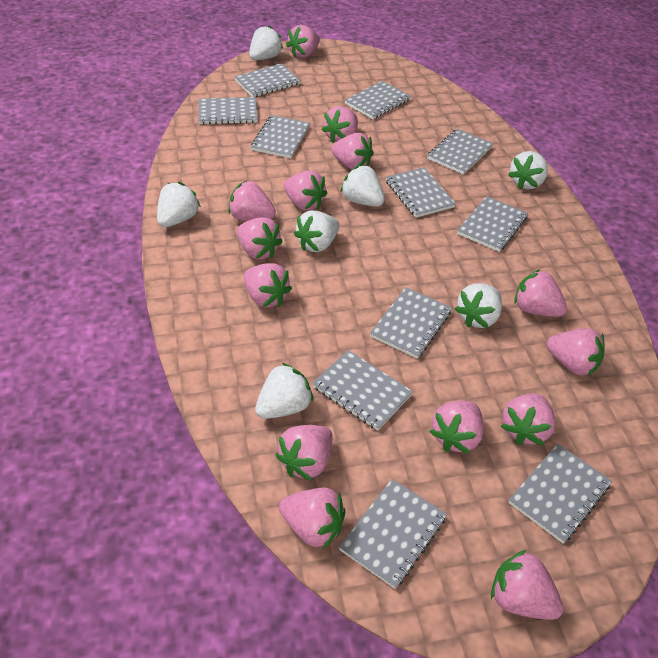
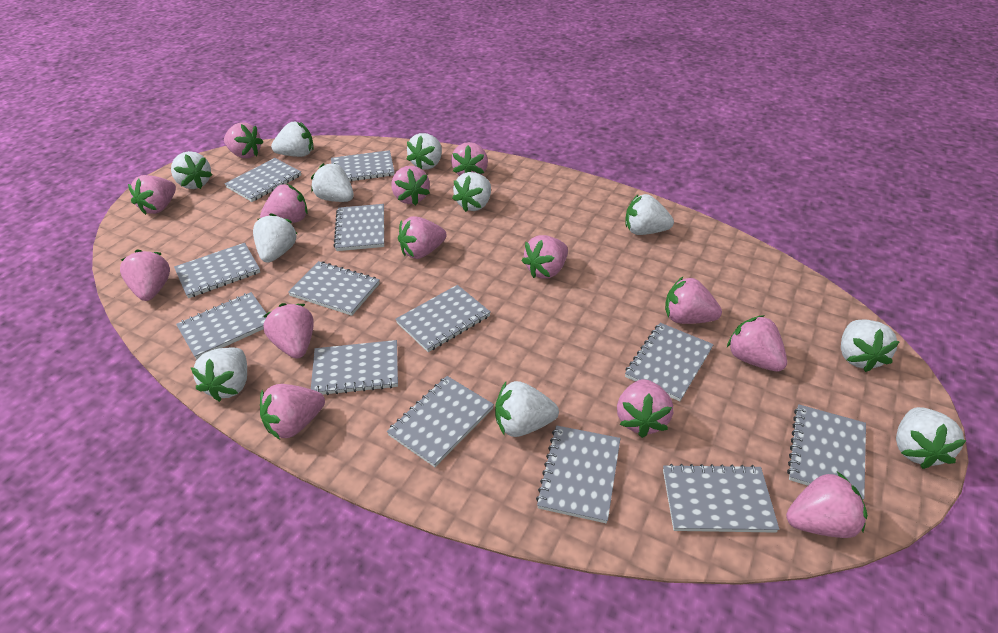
grey notebook: 11 -> 13
white strawberry: 7 -> 11

